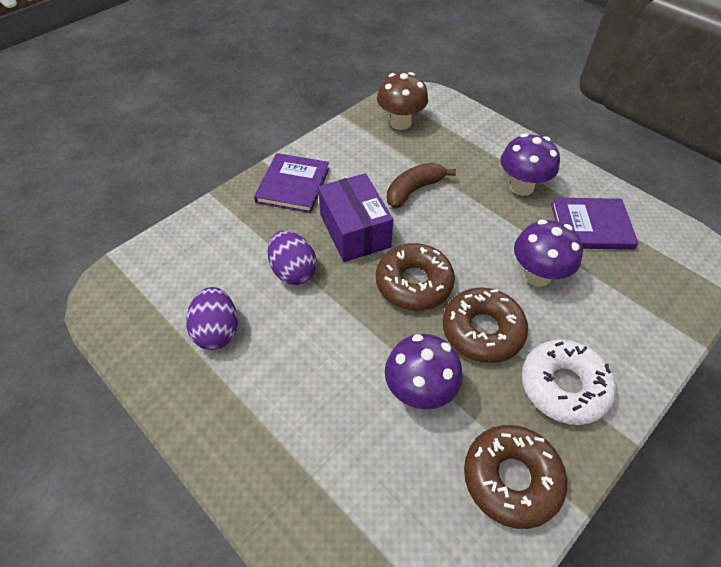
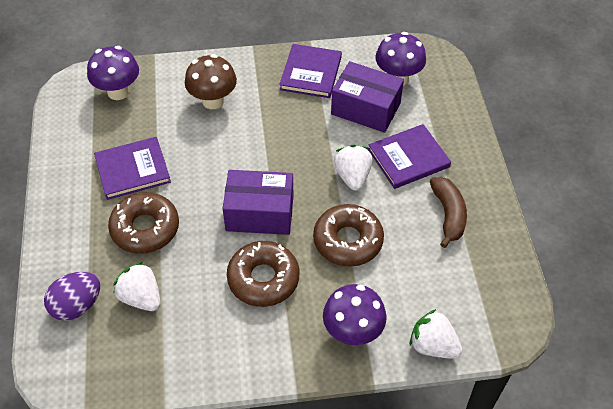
purple book: 2 -> 3
purple box: 1 -> 2
purple egg: 2 -> 1
white donut: 1 -> 0
white strawberry: 0 -> 3

